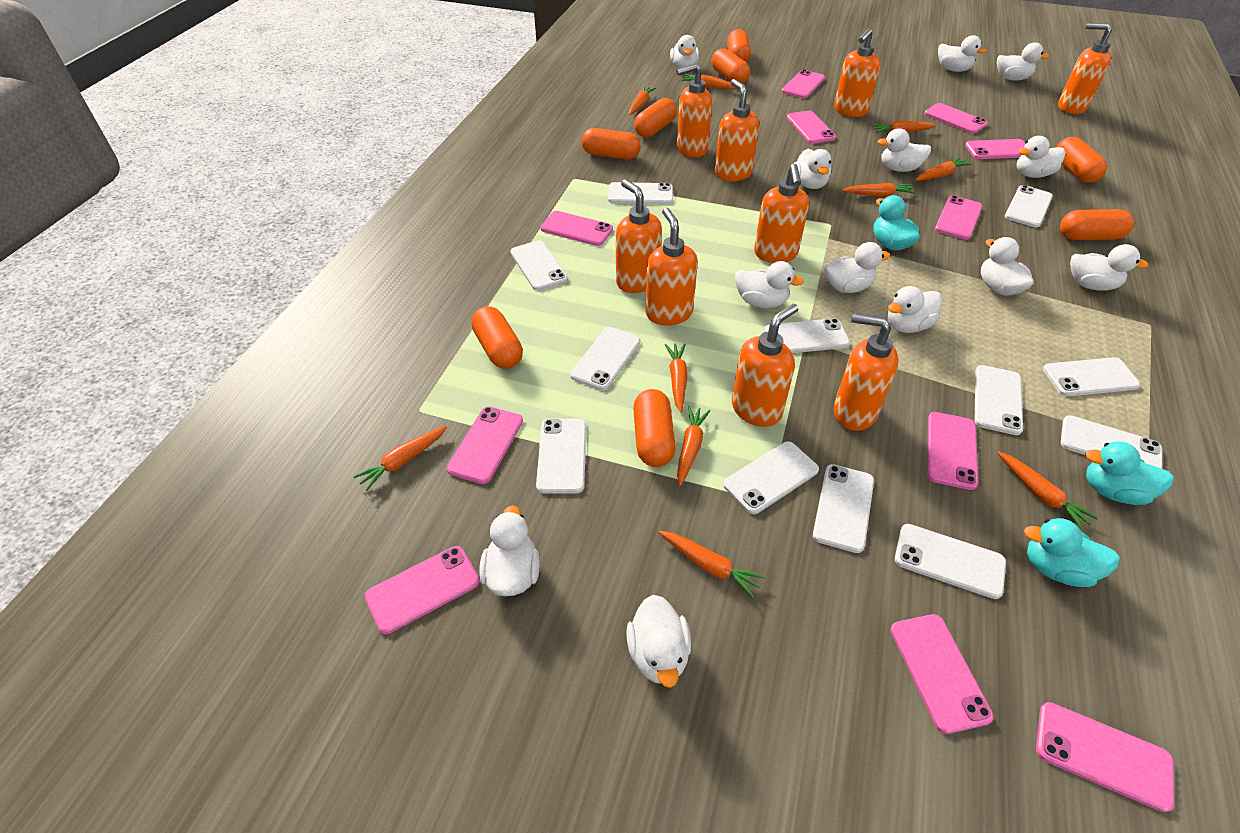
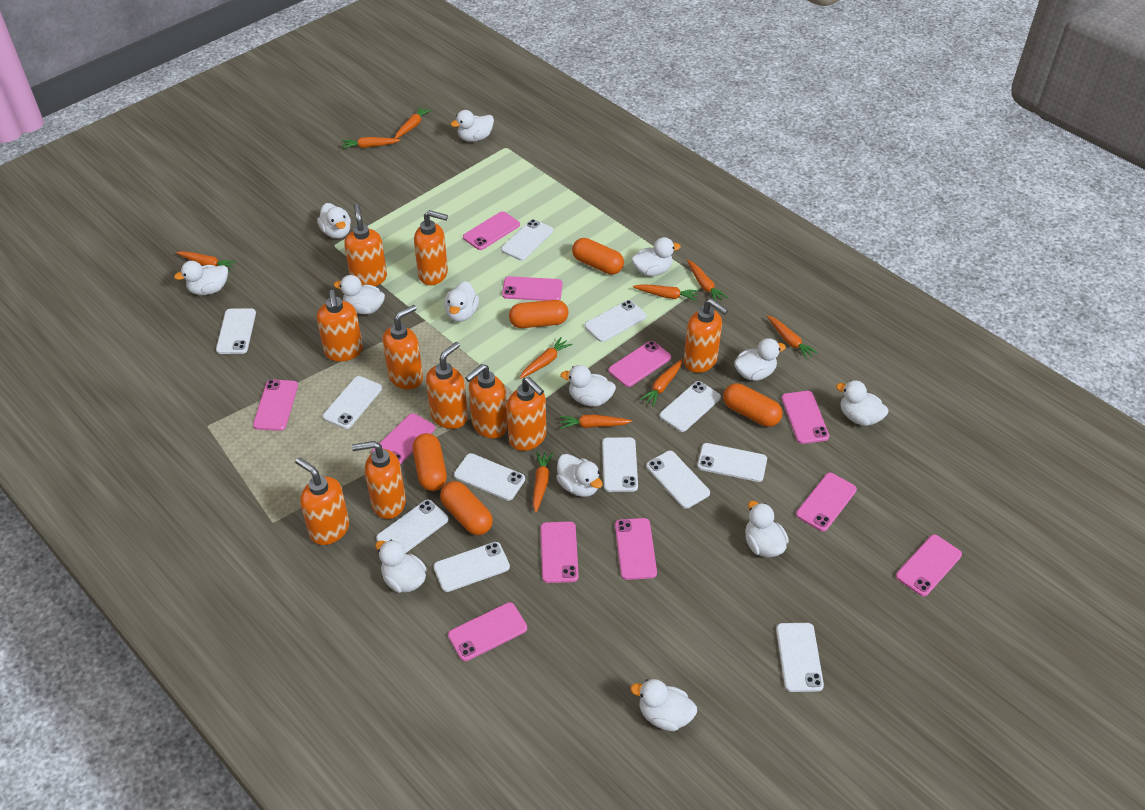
orange capsule: 8 -> 5
orange soap dispenser: 9 -> 10
turquoise duck: 3 -> 0

